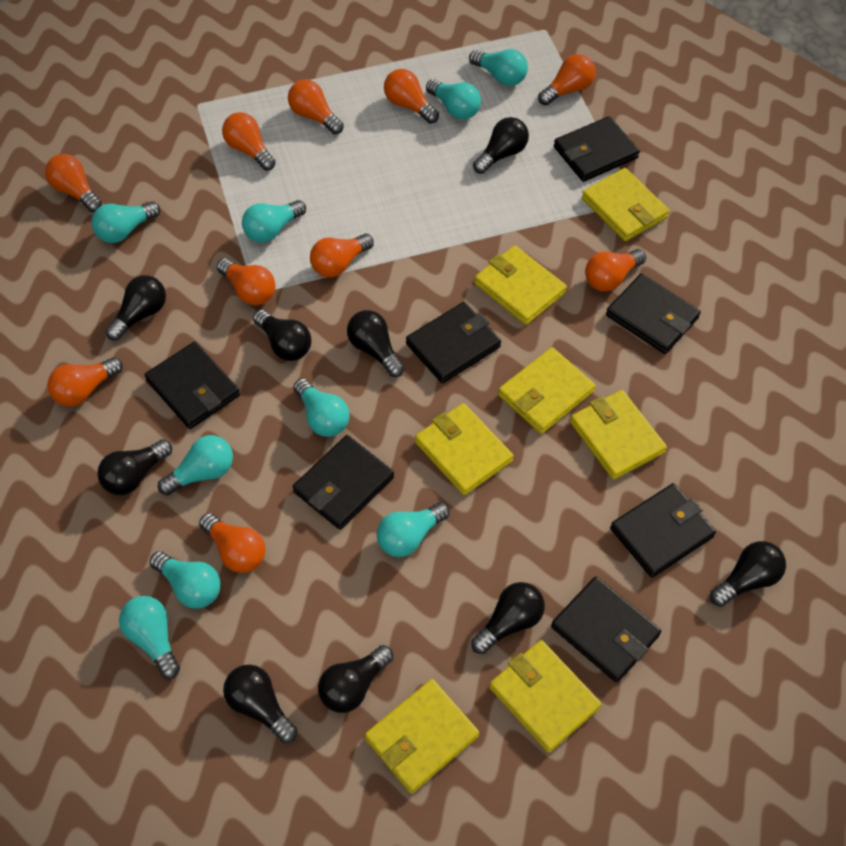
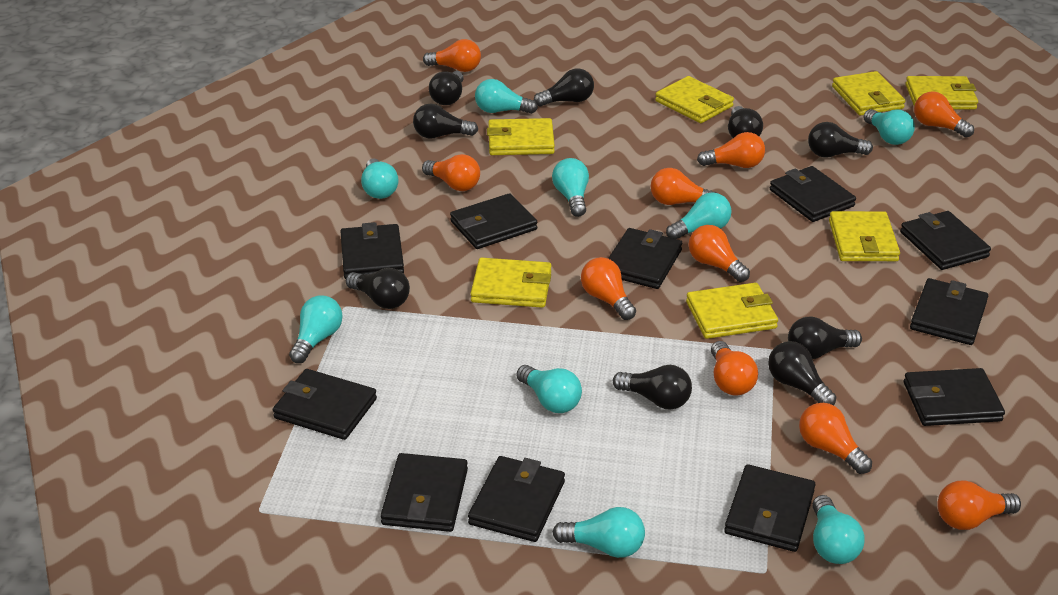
black wallet: 7 -> 11

